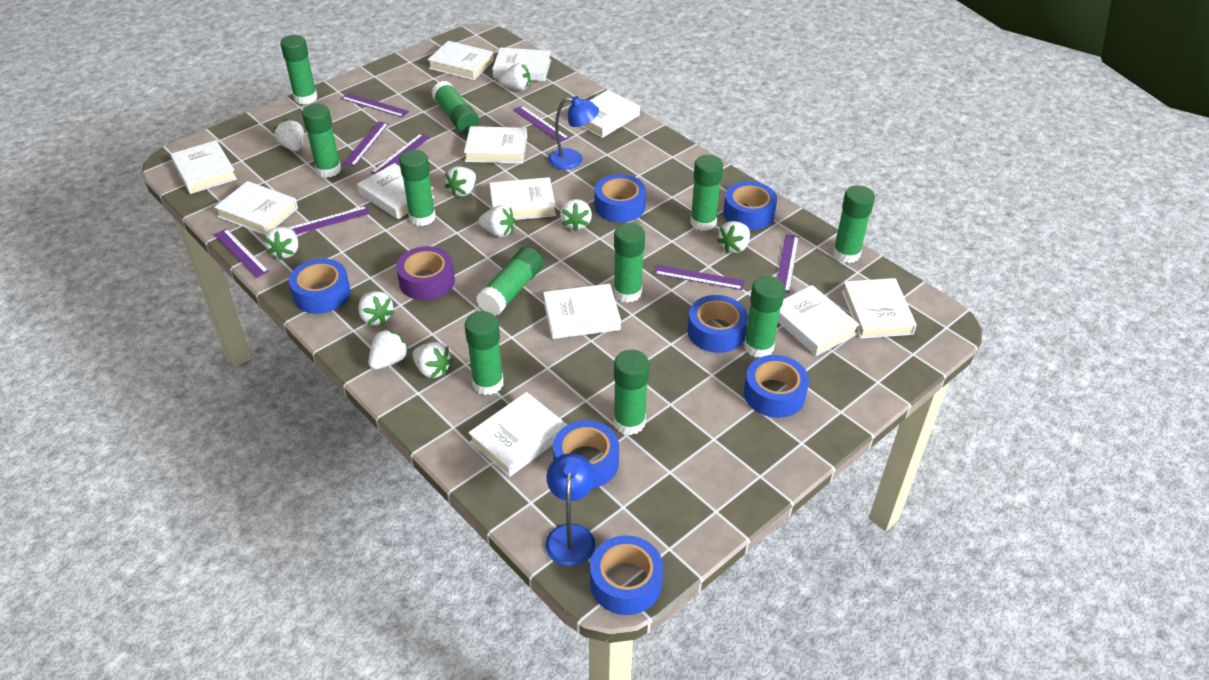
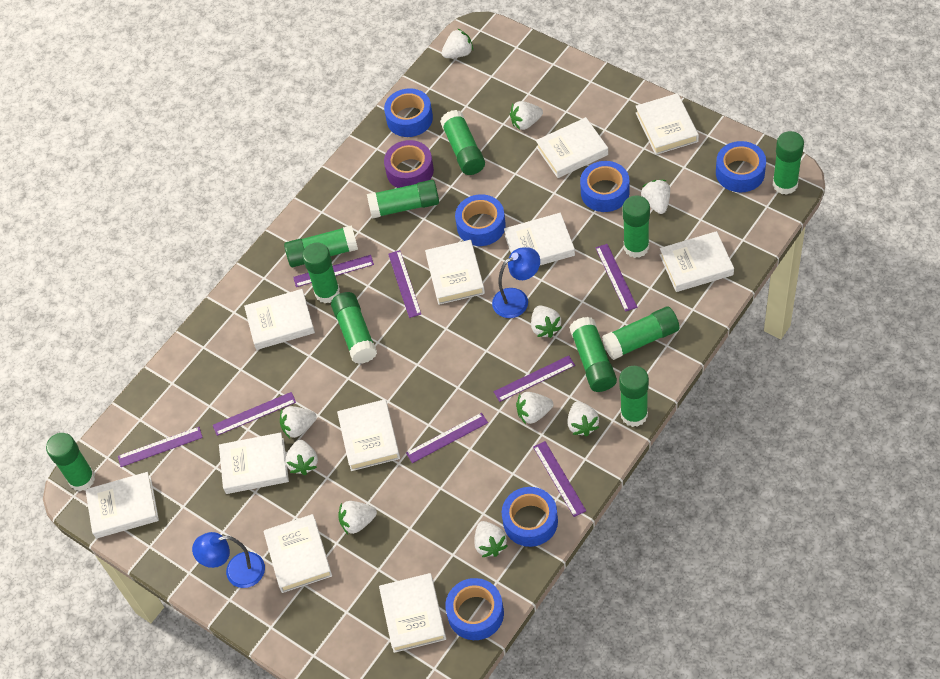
blue tape: 7 -> 6
white book: 12 -> 11

